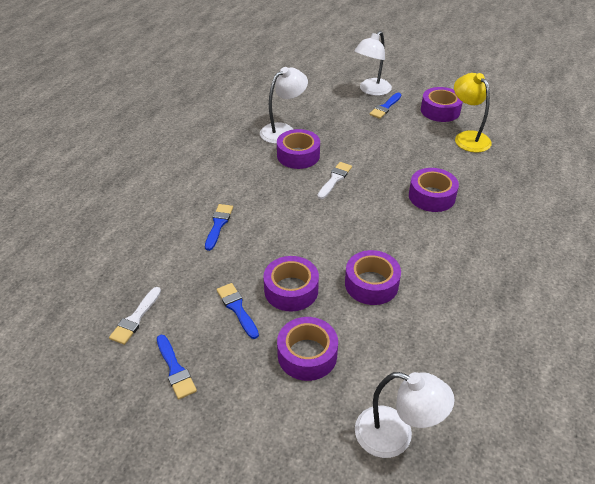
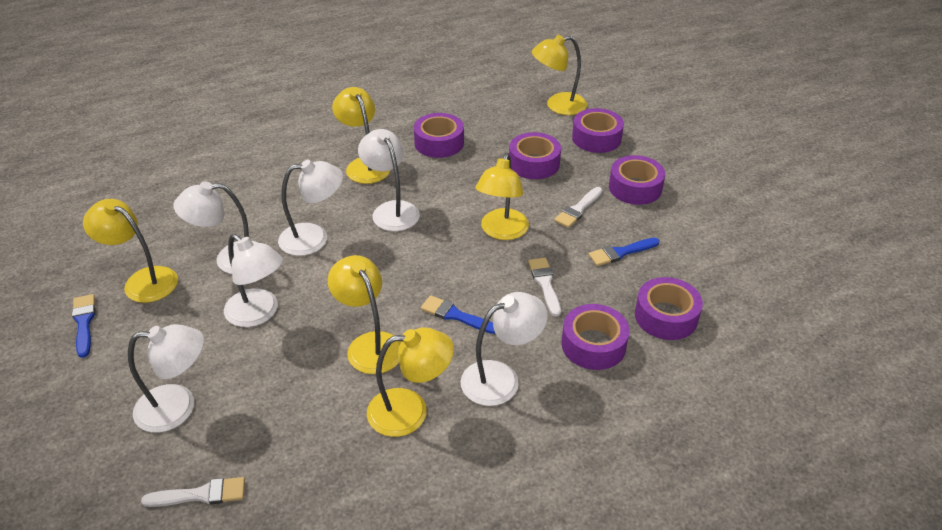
blue brush: 4 -> 3
white brush: 2 -> 3
white lamp: 3 -> 6
yellow lamp: 1 -> 6

